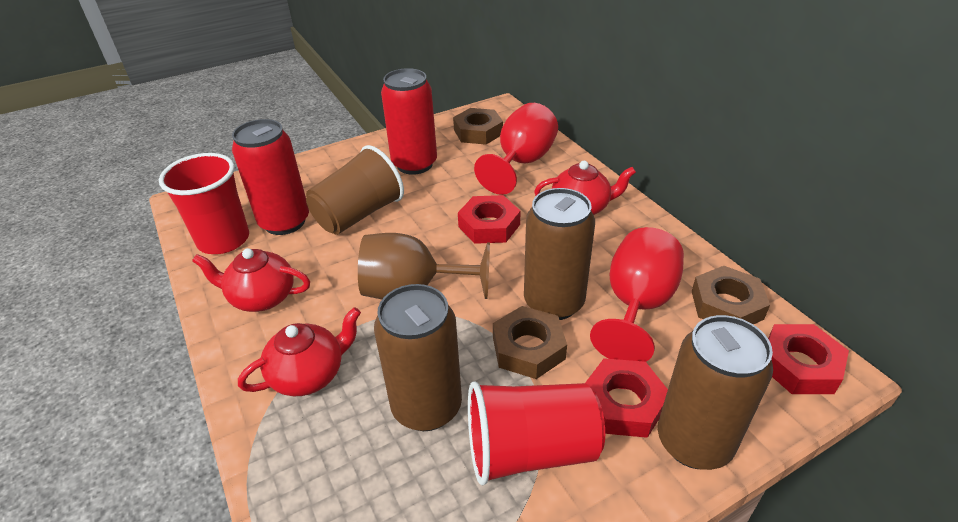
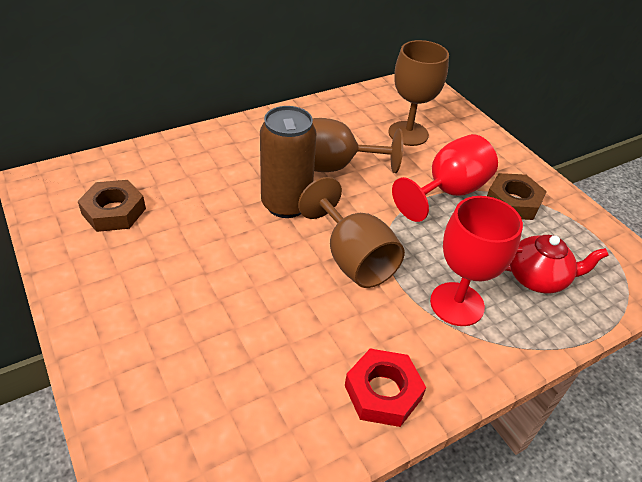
brown can: 3 -> 1
brown cup: 1 -> 0
brown goblet: 1 -> 3
brown nut: 3 -> 2
red can: 2 -> 0
red cup: 2 -> 0
red nut: 3 -> 1
red teapot: 3 -> 1

